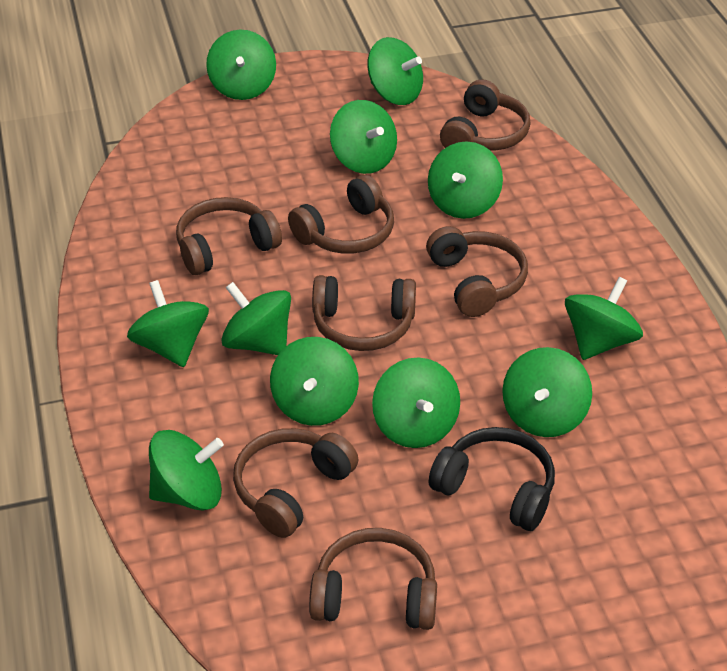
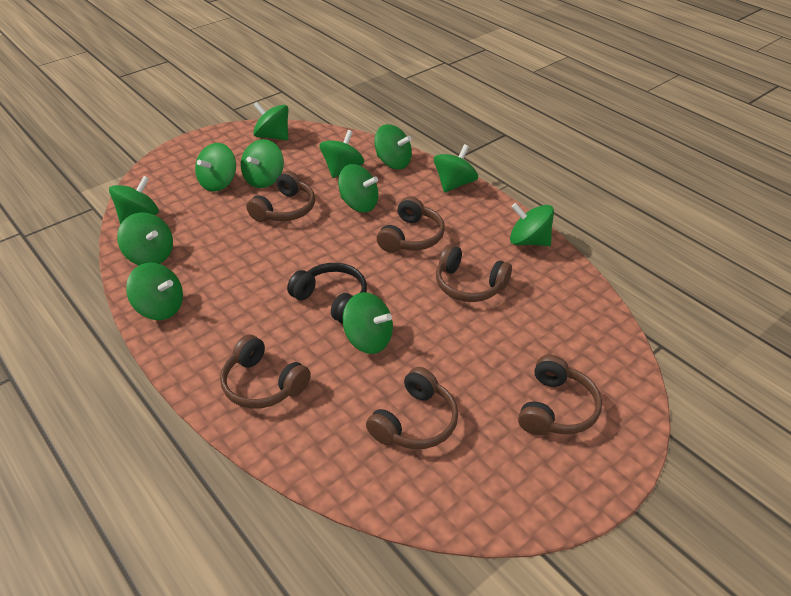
brown headphones: 7 -> 6
green spinning top: 11 -> 12

